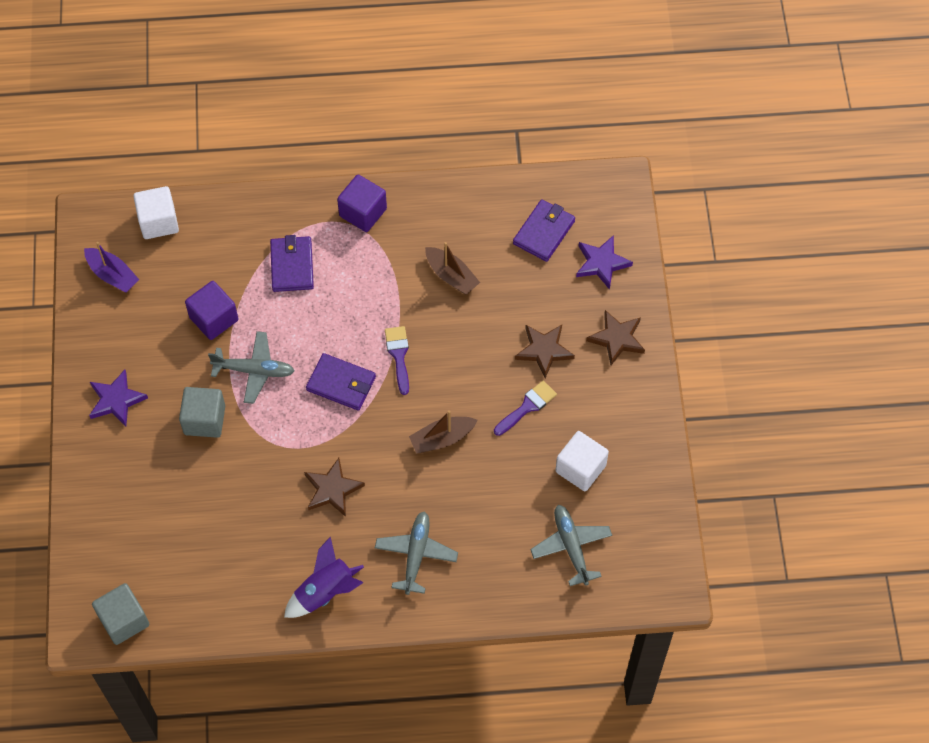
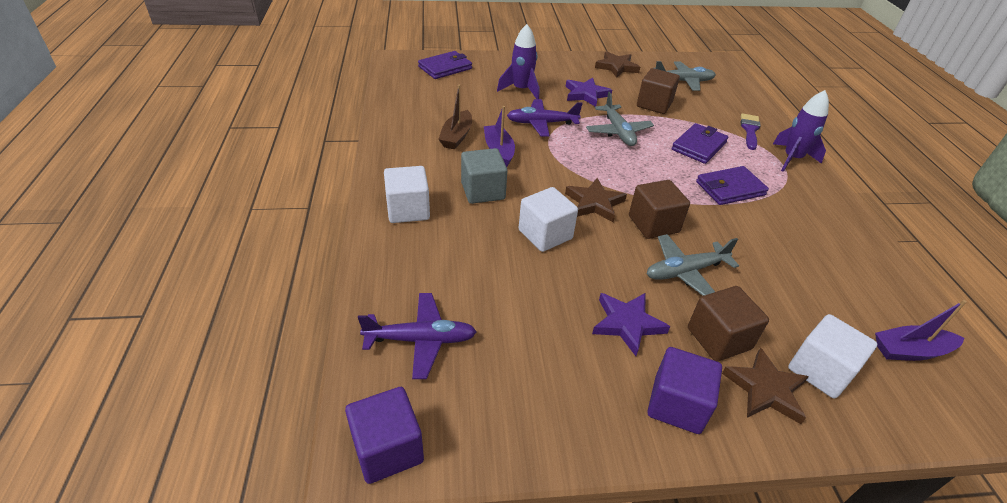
brown boat: 2 -> 1
brown cube: 0 -> 3
grey cube: 2 -> 1
purple boat: 1 -> 2
purple brush: 2 -> 1
purple plane: 0 -> 2
purple rocket: 1 -> 2
white cube: 2 -> 3

